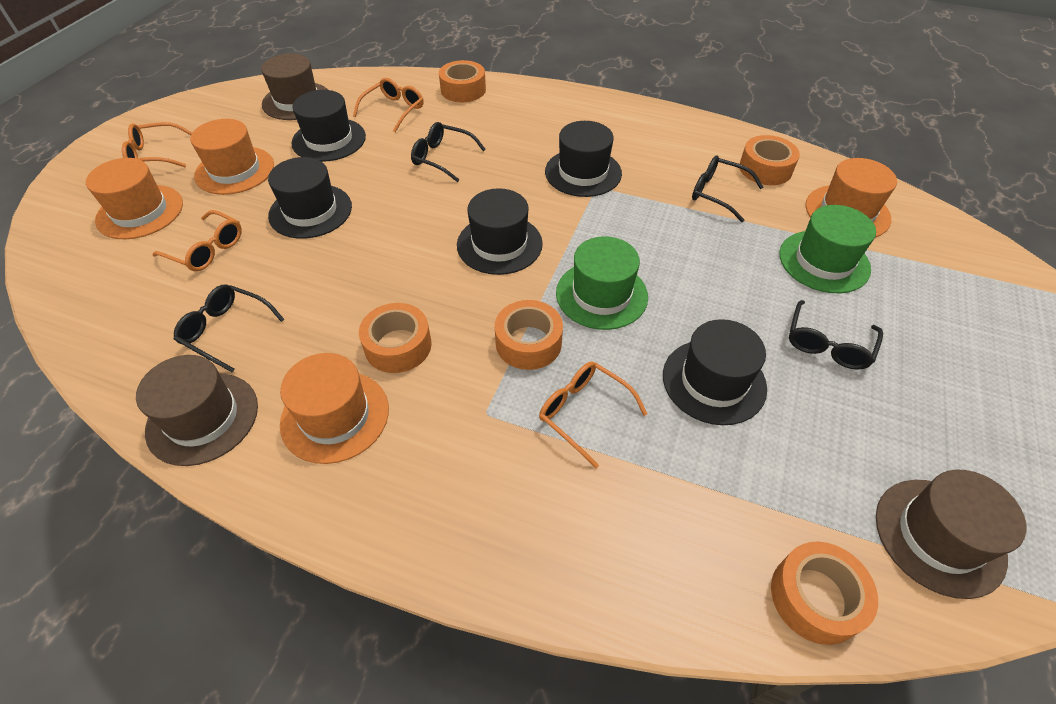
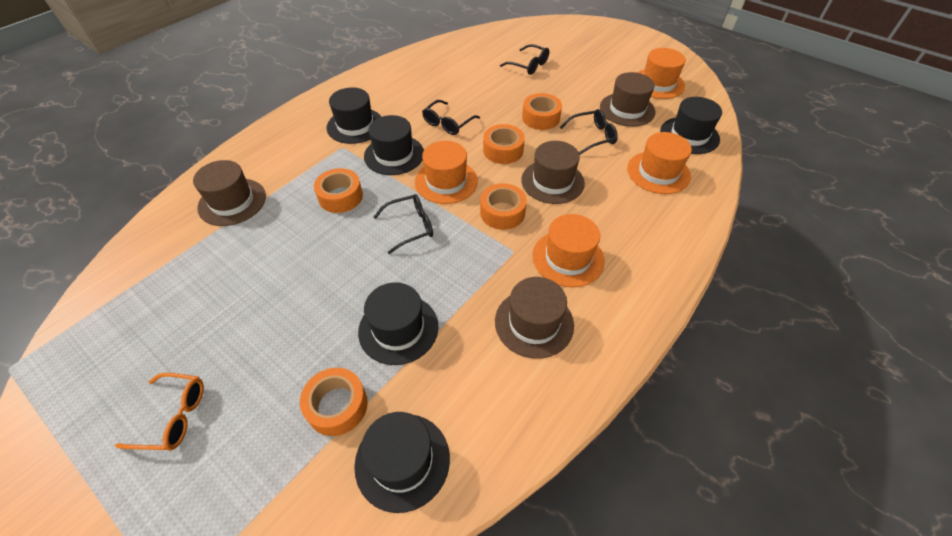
brown hat: 3 -> 4
green hat: 2 -> 0
orange glasses: 4 -> 1

